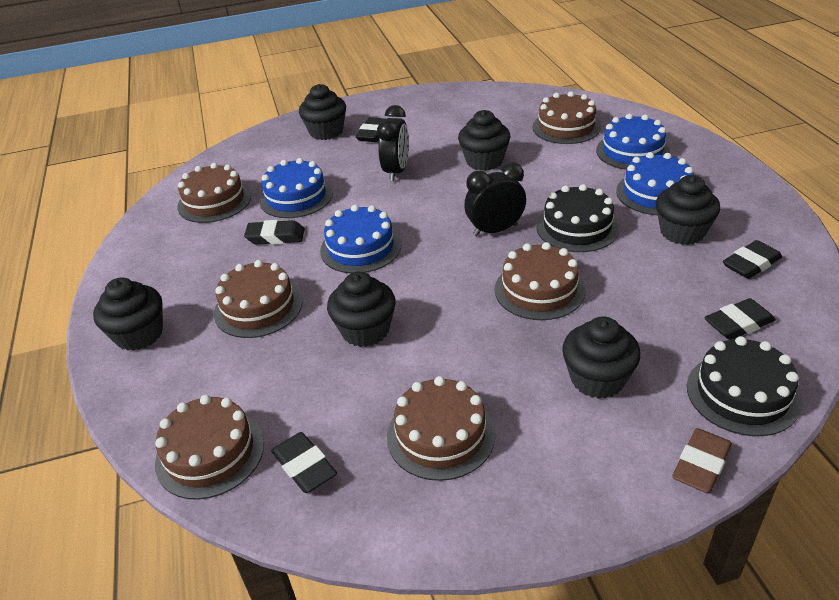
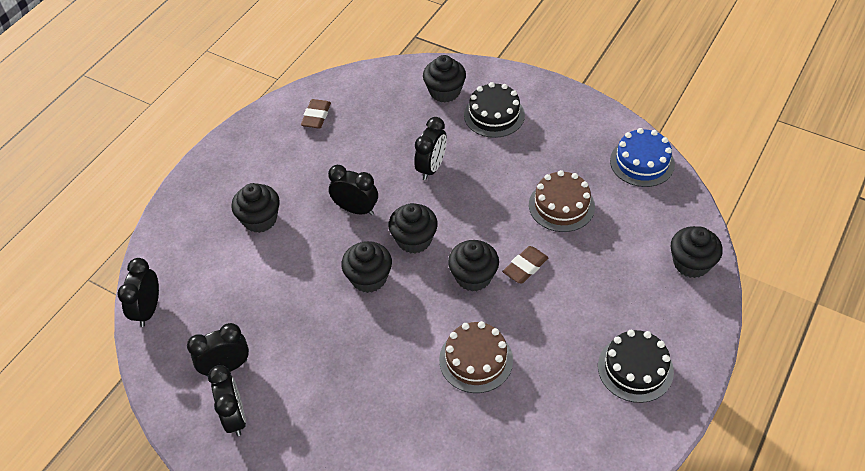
black clock: 2 -> 5
black eraser: 5 -> 0
blue cake: 4 -> 1
brown cake: 6 -> 2
brown eraser: 1 -> 2

